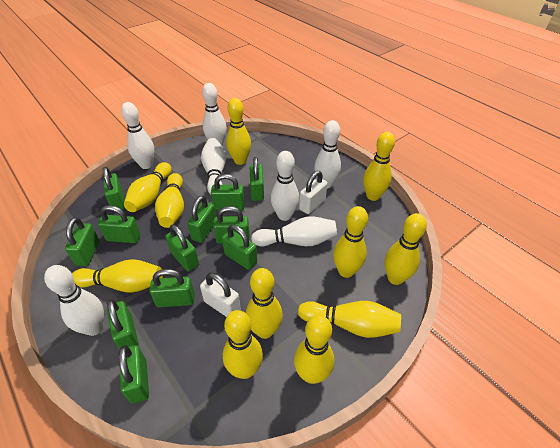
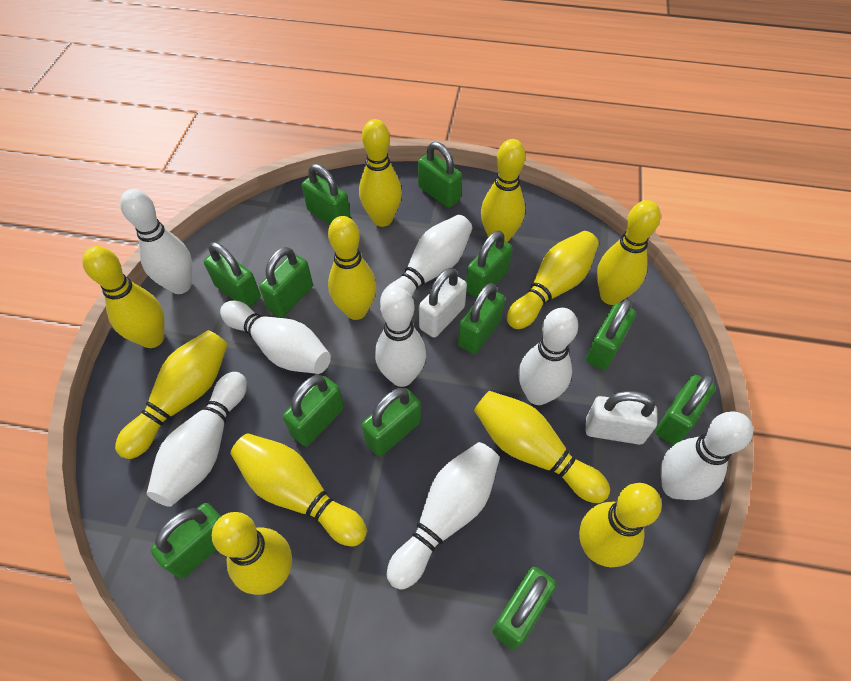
white bowling pin: 7 -> 8

